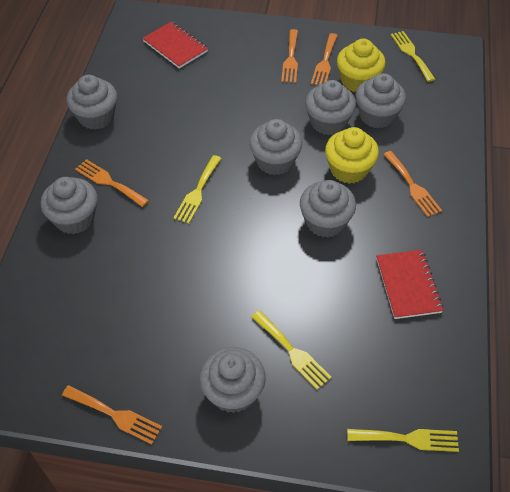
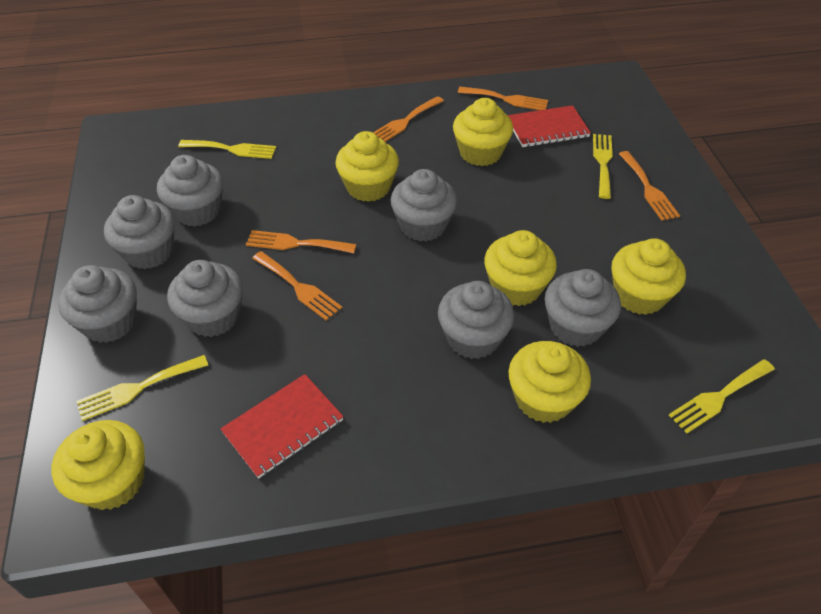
yellow cupcake: 2 -> 6

